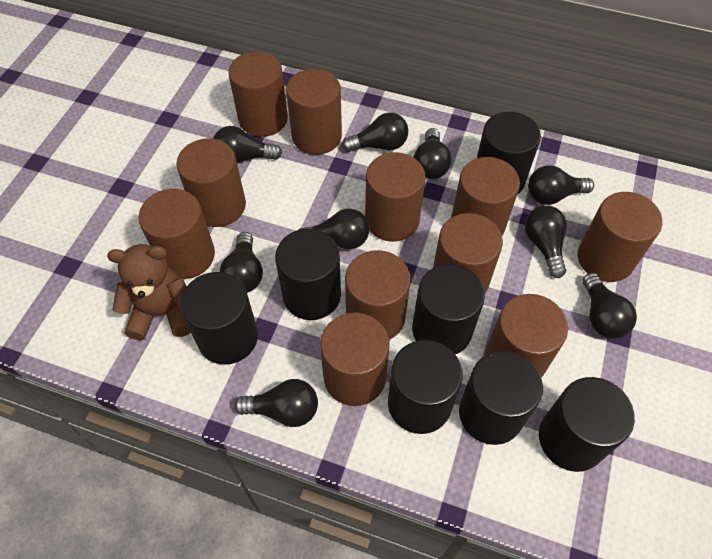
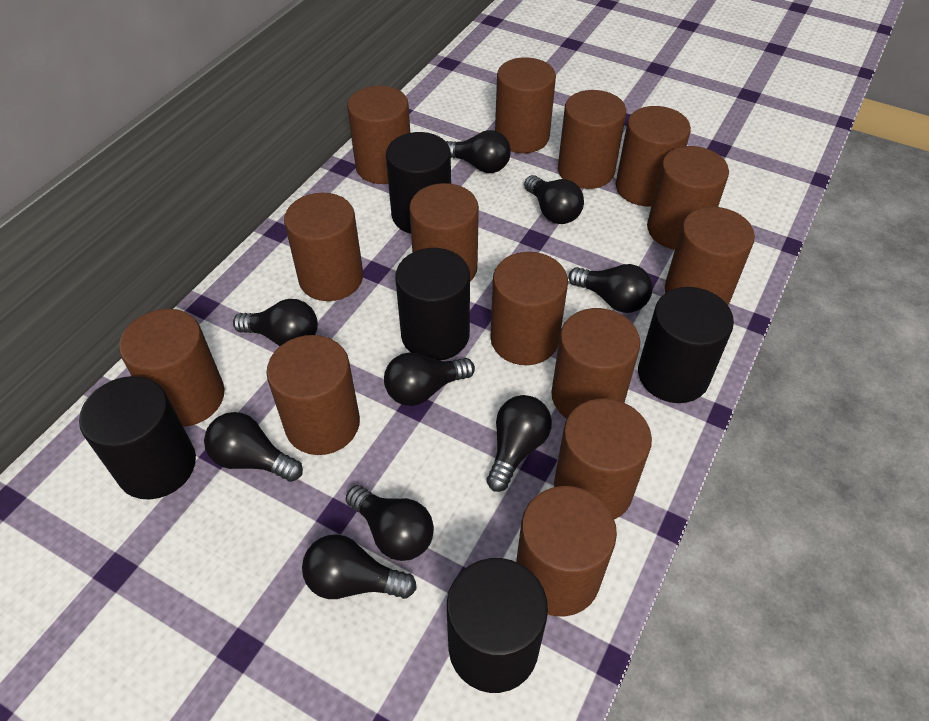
black cylinder: 7 -> 5
brown cylinder: 11 -> 14
brown teddy bear: 1 -> 0

